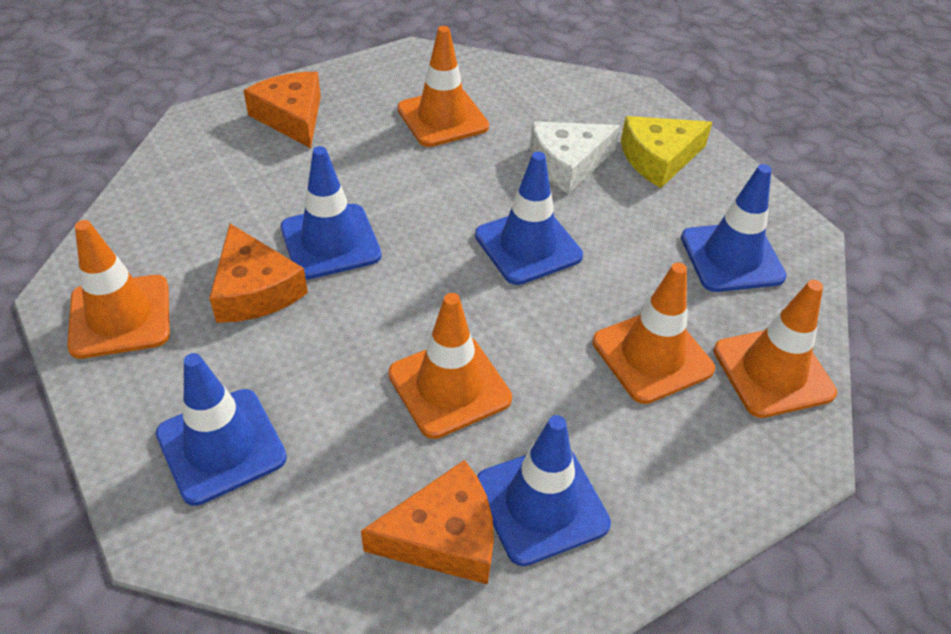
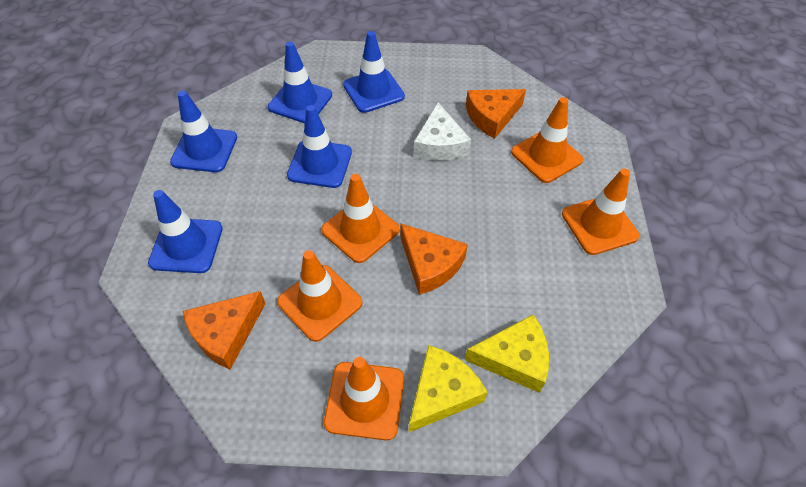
yellow cheese: 1 -> 2

